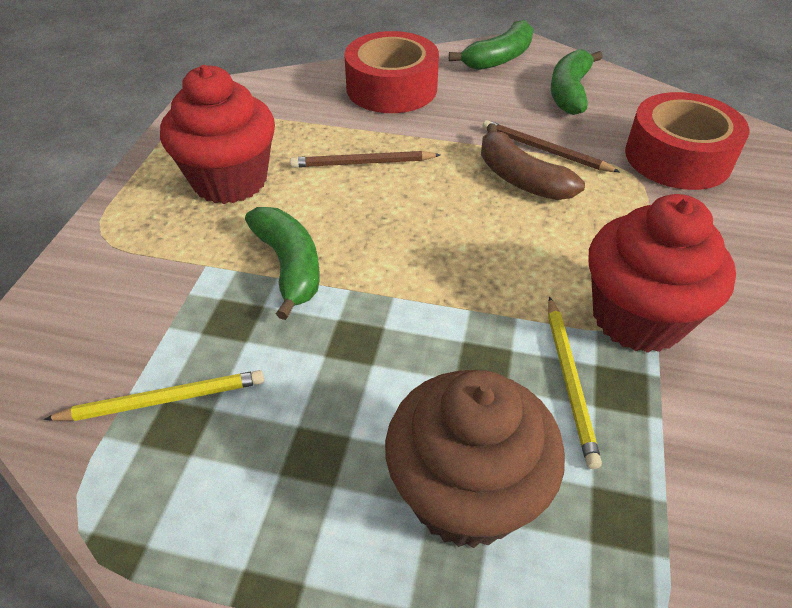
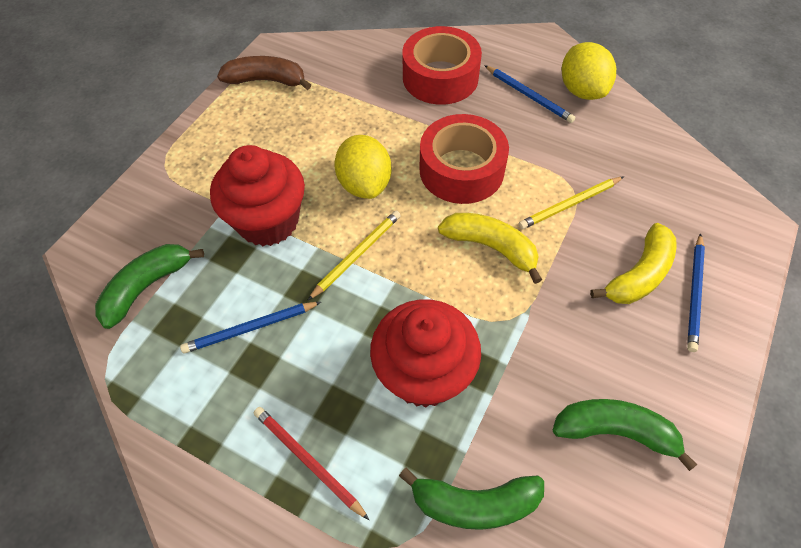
blue pencil: 0 -> 3
brown cupcake: 1 -> 0
brown pencil: 2 -> 0
red pencil: 0 -> 1
yellow banana: 0 -> 2
yellow lemon: 0 -> 2

